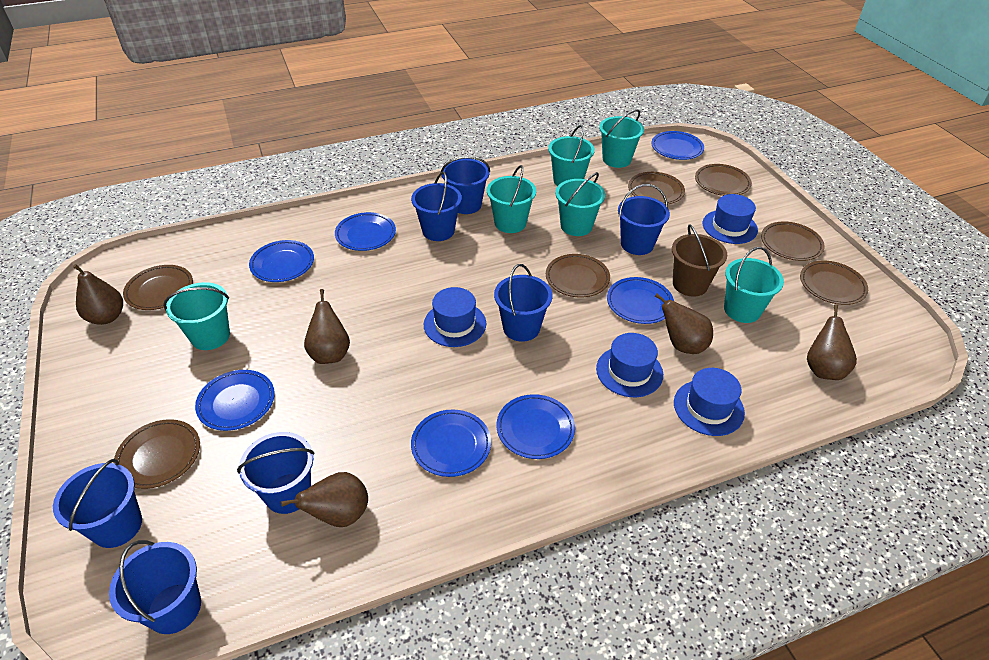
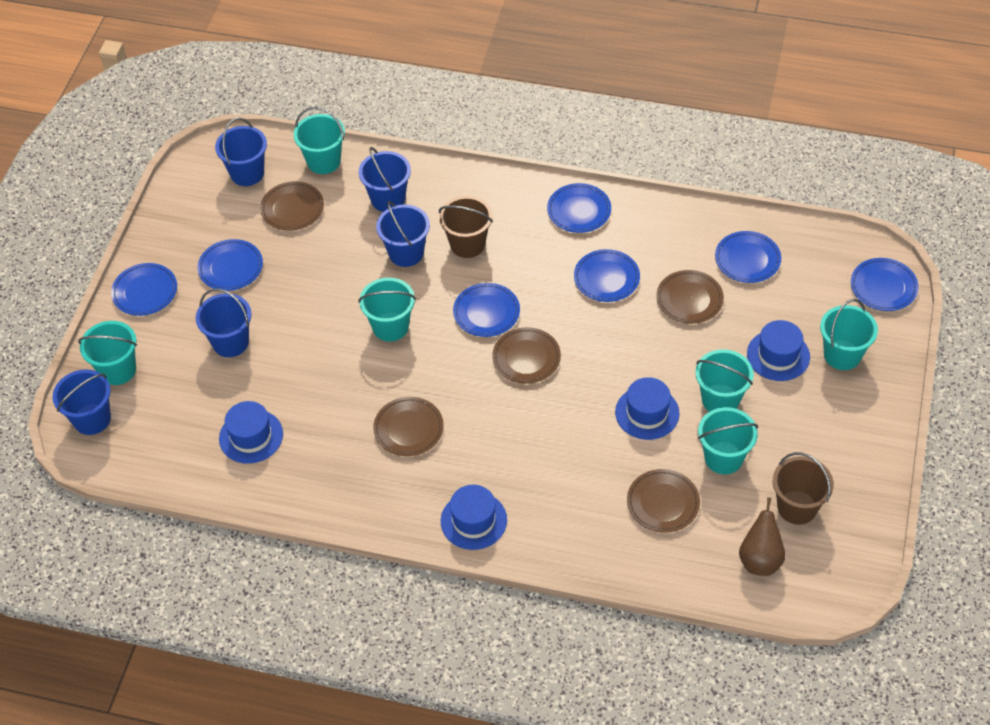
blue bucket: 7 -> 5
brown bucket: 1 -> 2
brown pear: 5 -> 1
brown plate: 7 -> 5

